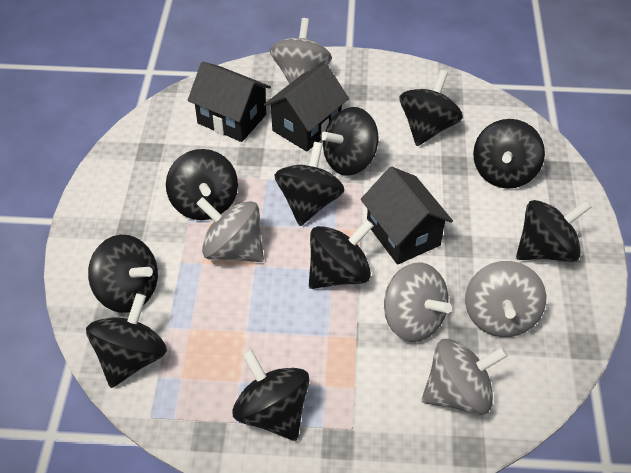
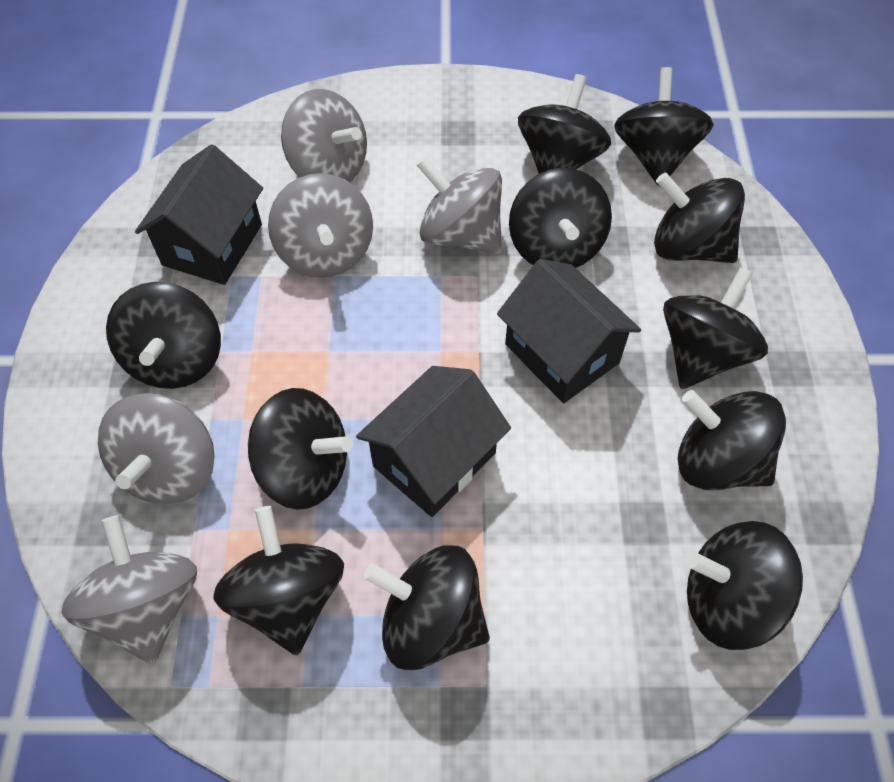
black spinning top: 10 -> 11

